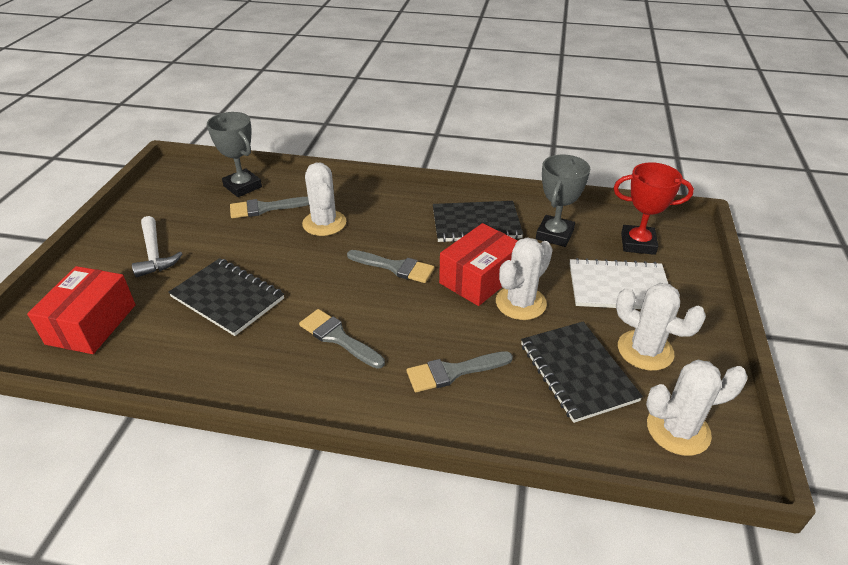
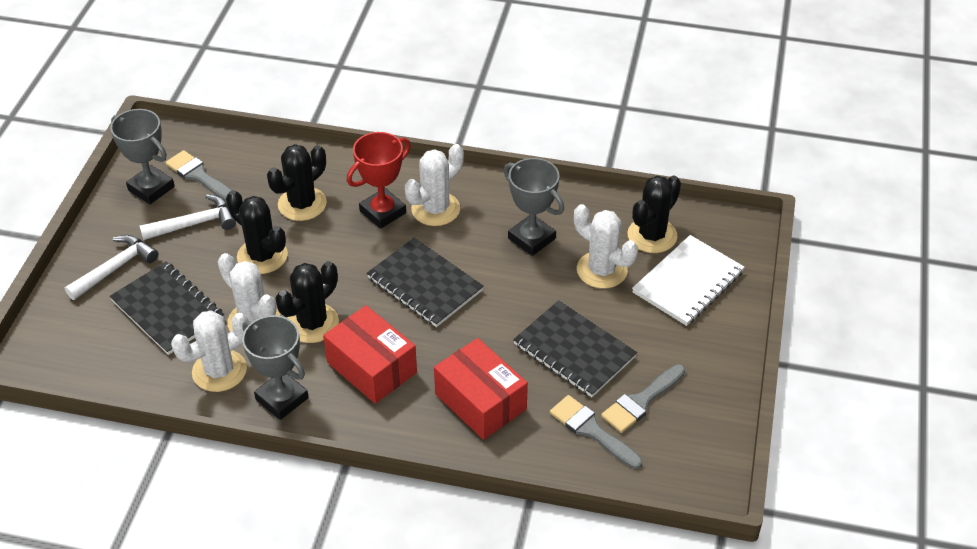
black cactus: 0 -> 4
grey brush: 4 -> 3
grey trophy: 2 -> 3
white hammer: 1 -> 2

